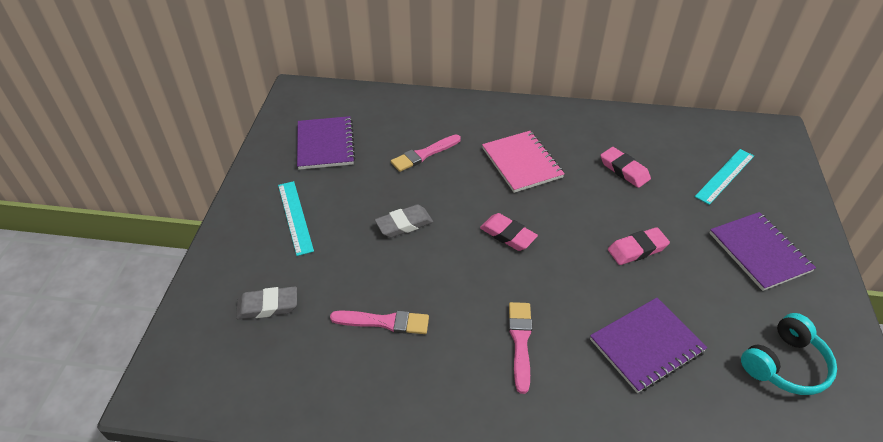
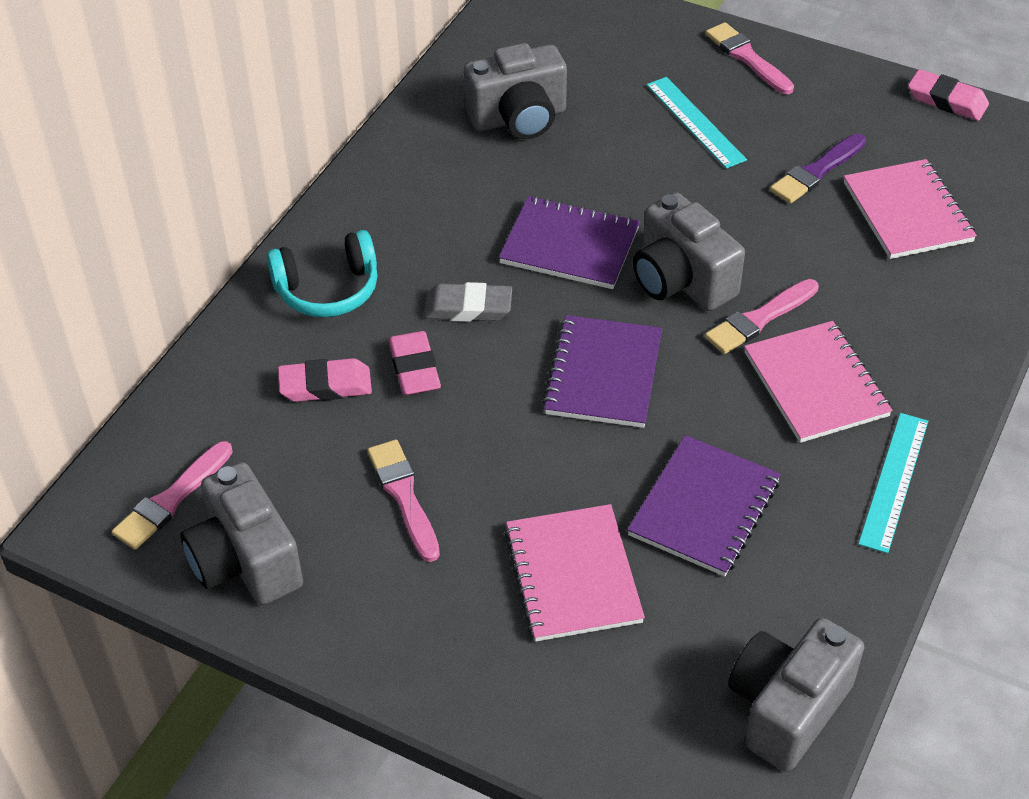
grey camera: 0 -> 4
grey eraser: 2 -> 1
pink brush: 3 -> 4
pink notebook: 1 -> 3
purple brush: 0 -> 1

